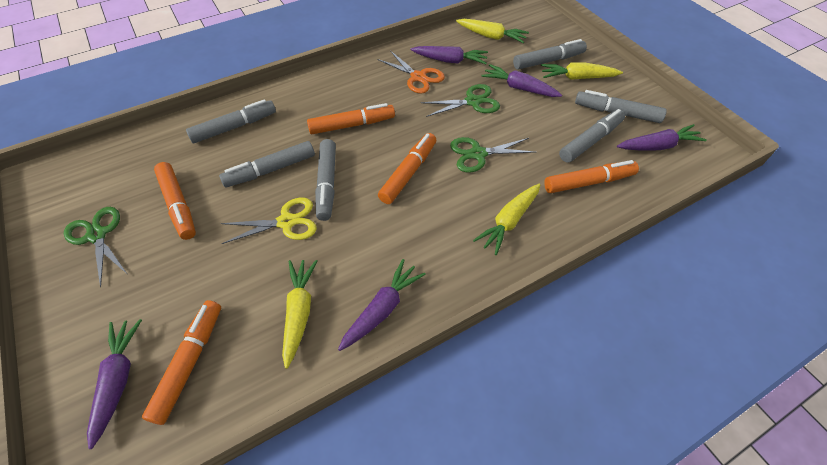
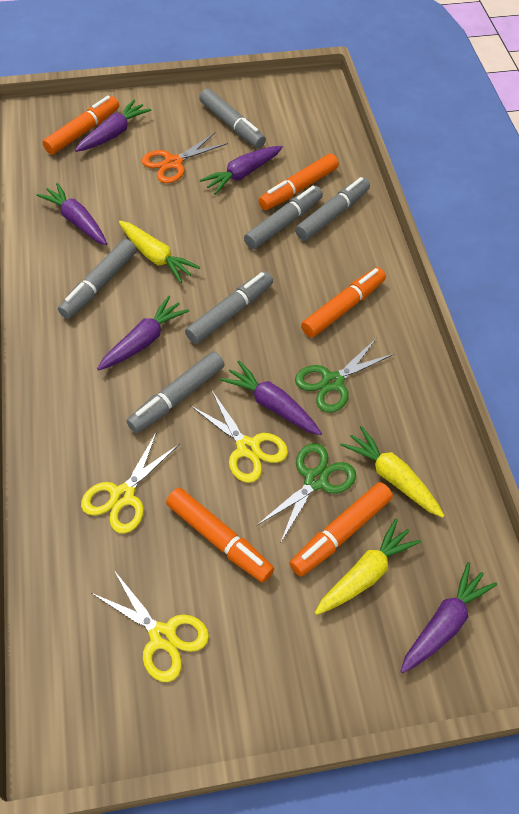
green scissors: 3 -> 2
purple carrot: 5 -> 6
yellow carrot: 4 -> 3
yellow scissors: 1 -> 3

